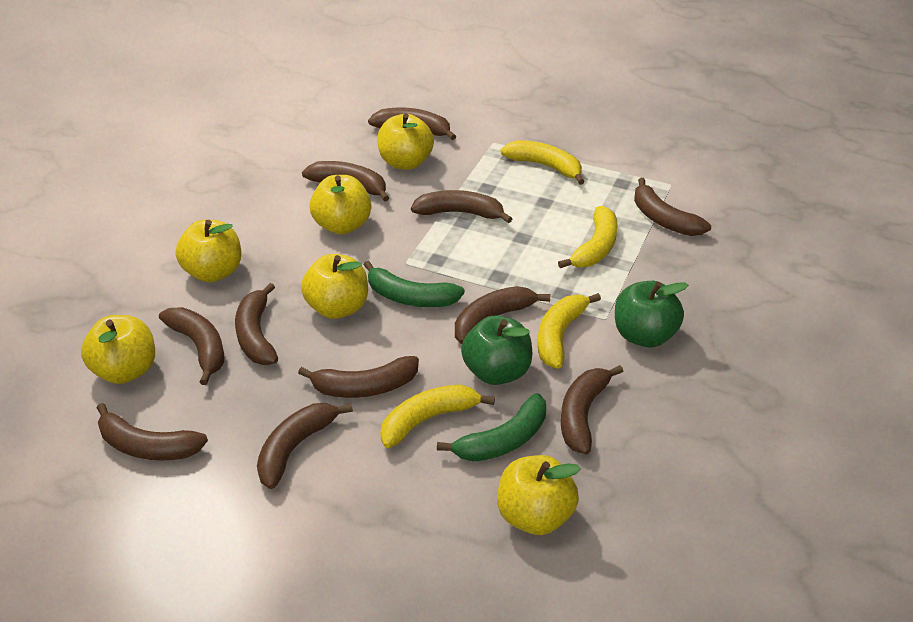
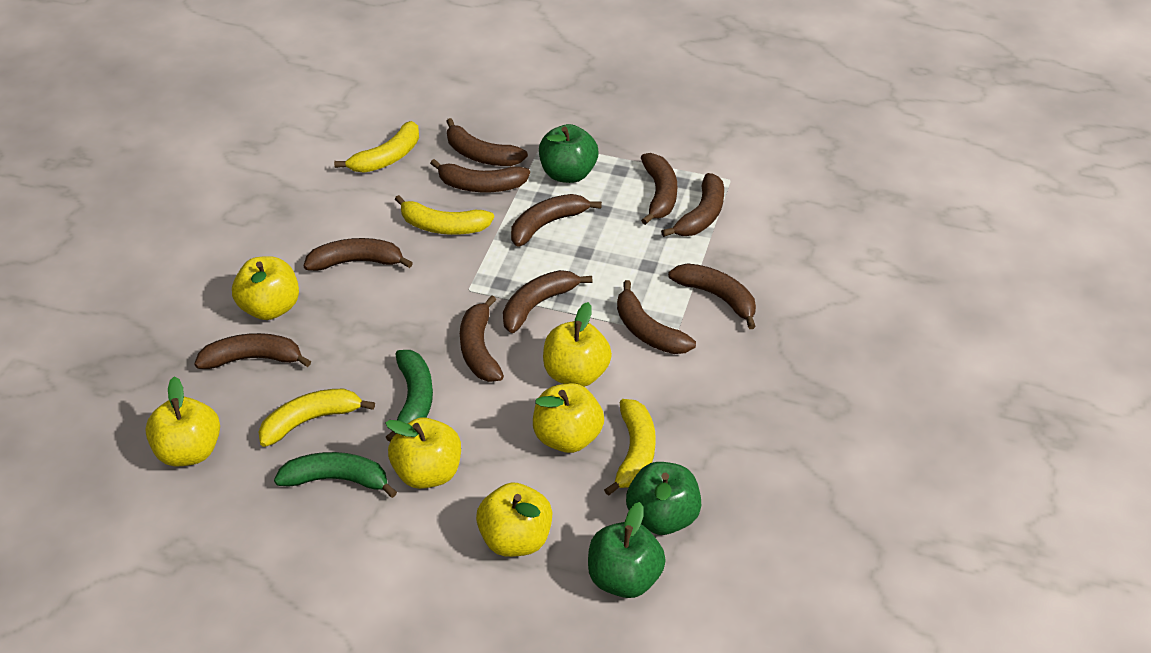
green apple: 2 -> 3

